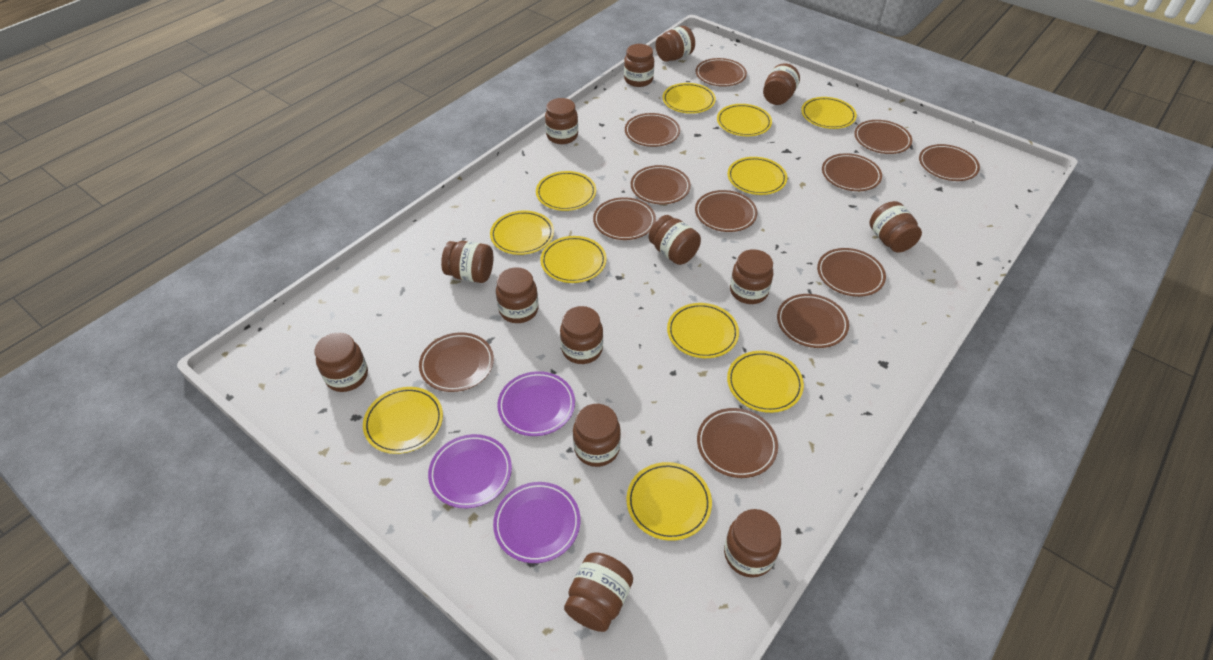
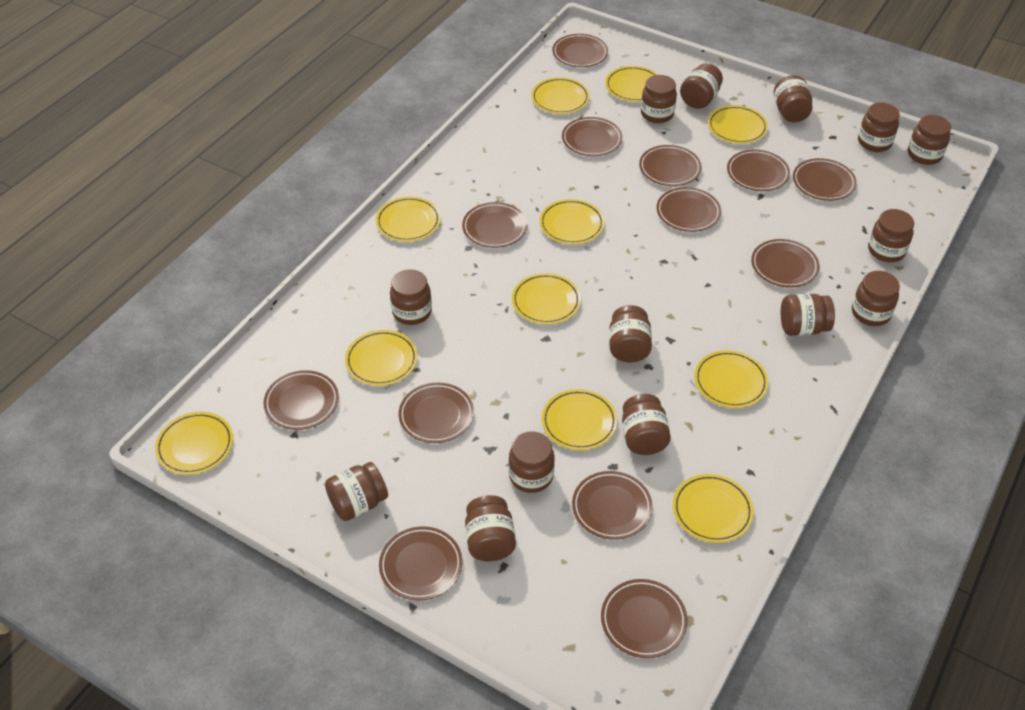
brown plate: 12 -> 13
purple plate: 3 -> 0

